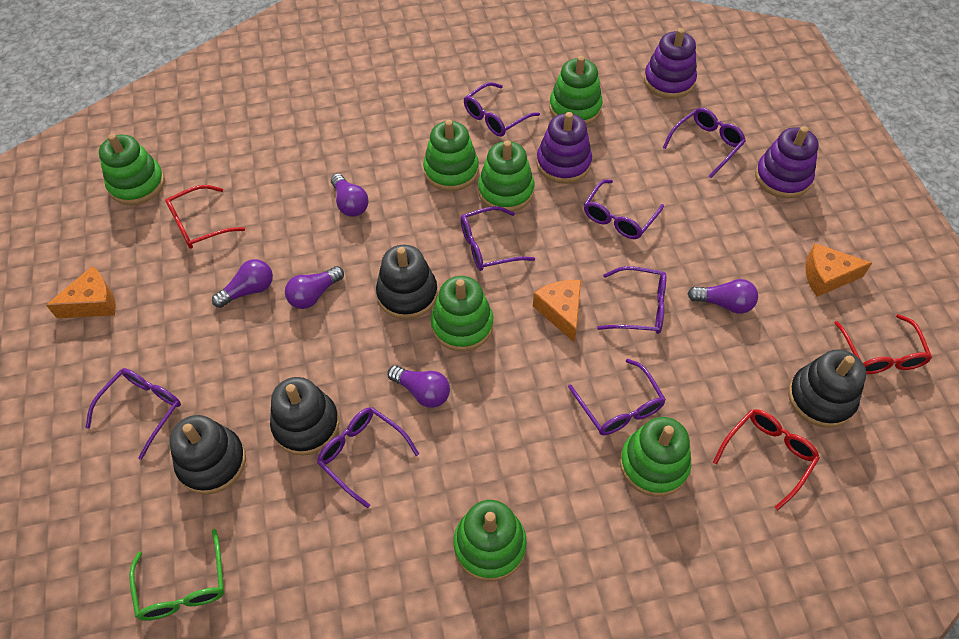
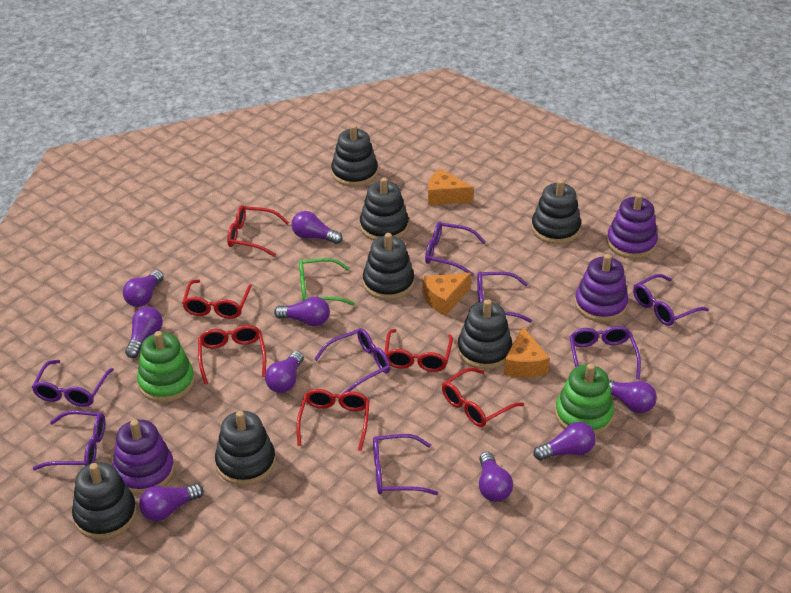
black stacking toy: 4 -> 7
green stacking toy: 7 -> 2
purple light bulb: 5 -> 9
red glasses: 3 -> 6

